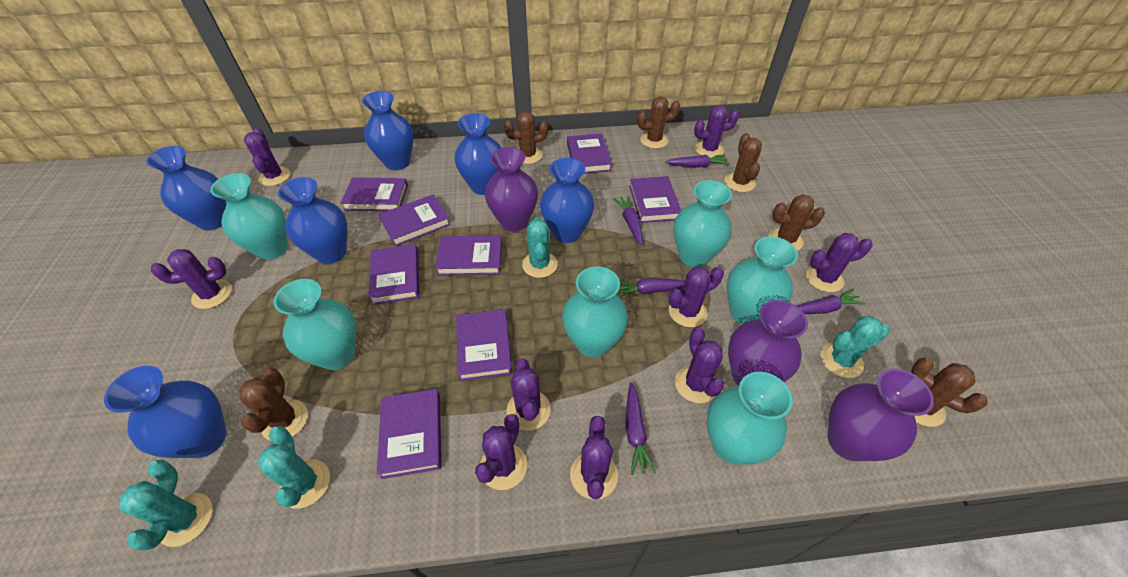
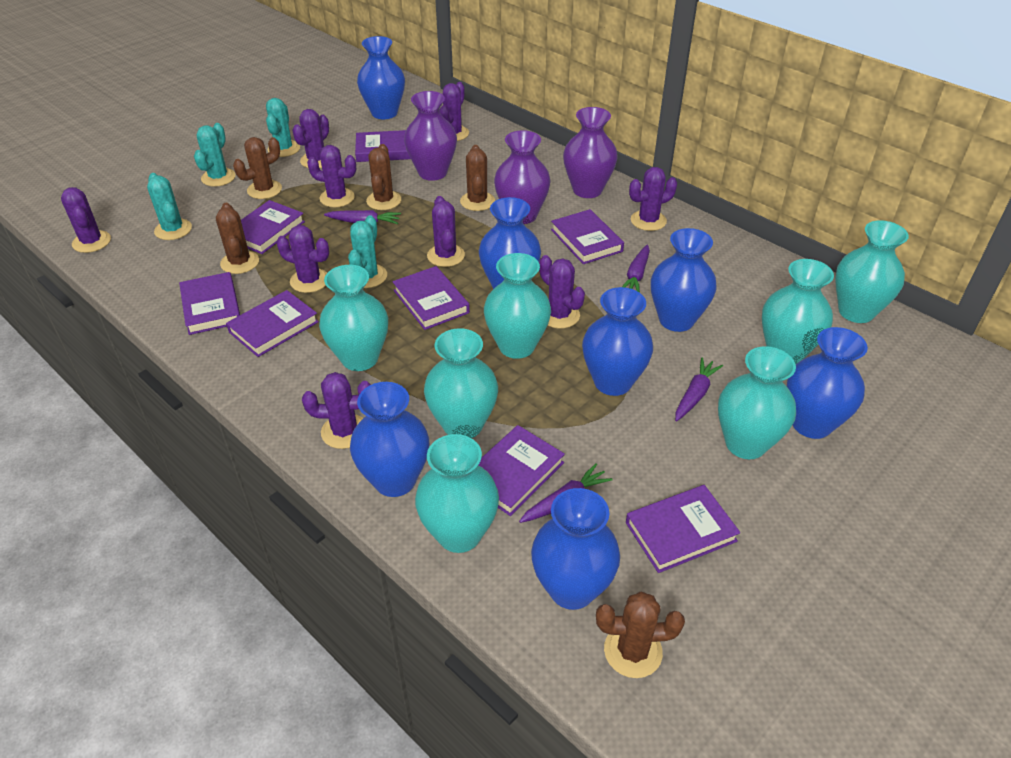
blue vase: 6 -> 7
brown cactus: 6 -> 5
purple carrot: 5 -> 4
turquoise vase: 6 -> 7

